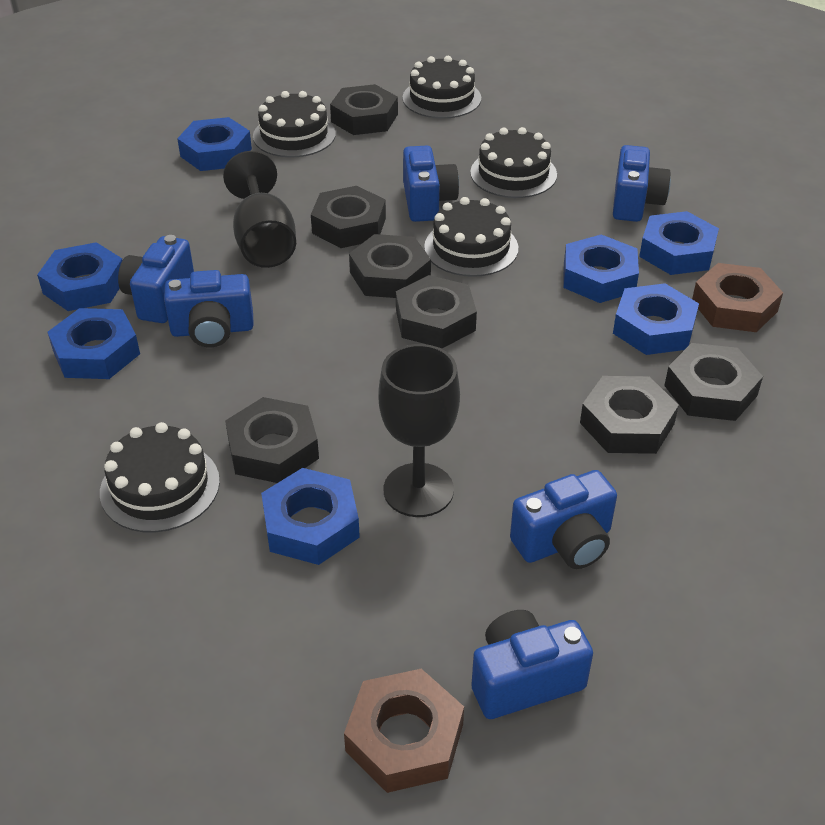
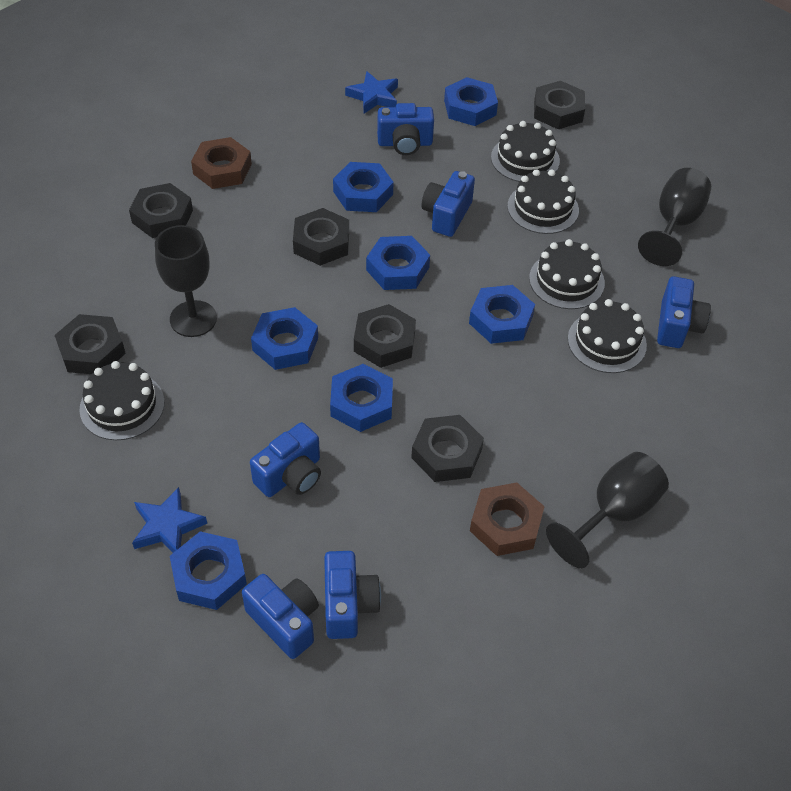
black goblet: 2 -> 3
black nut: 7 -> 6
blue star: 0 -> 2

